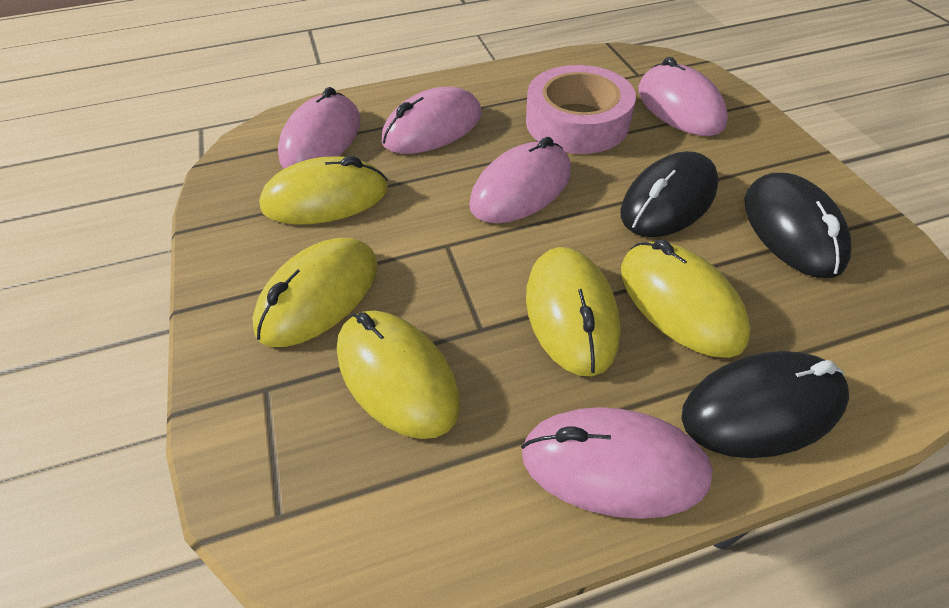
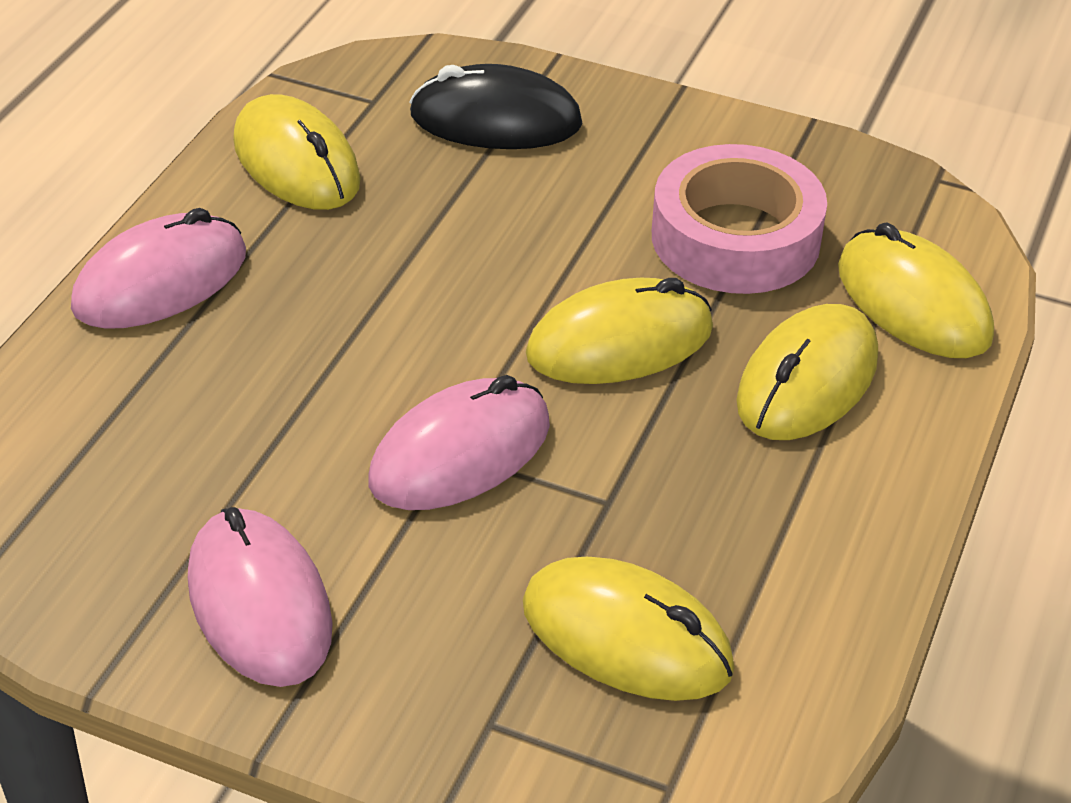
black mouse: 3 -> 1
pink mouse: 5 -> 3

